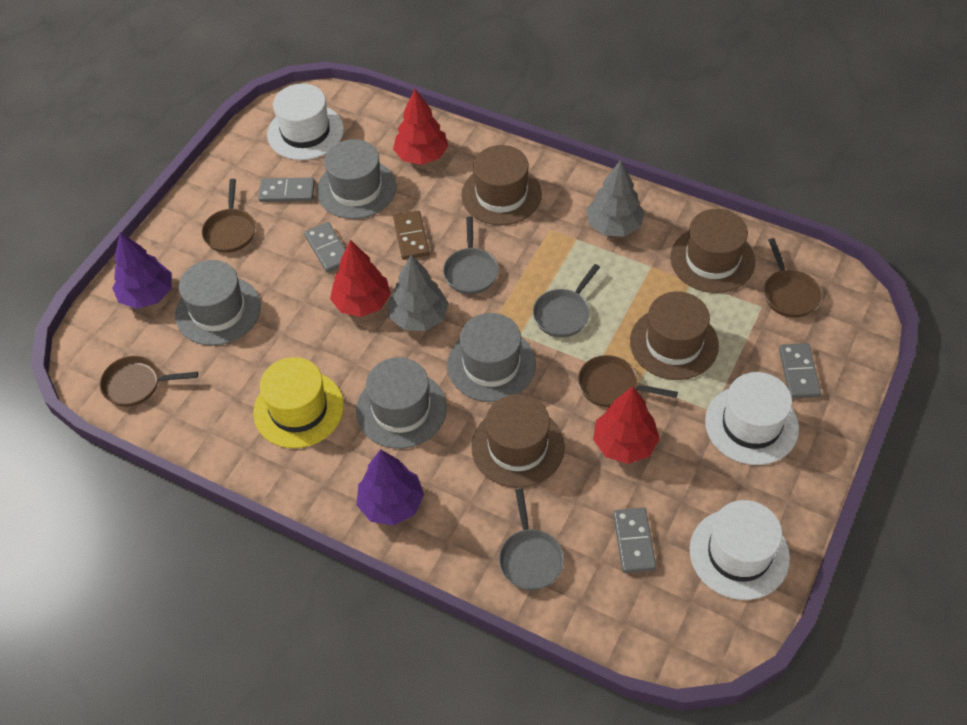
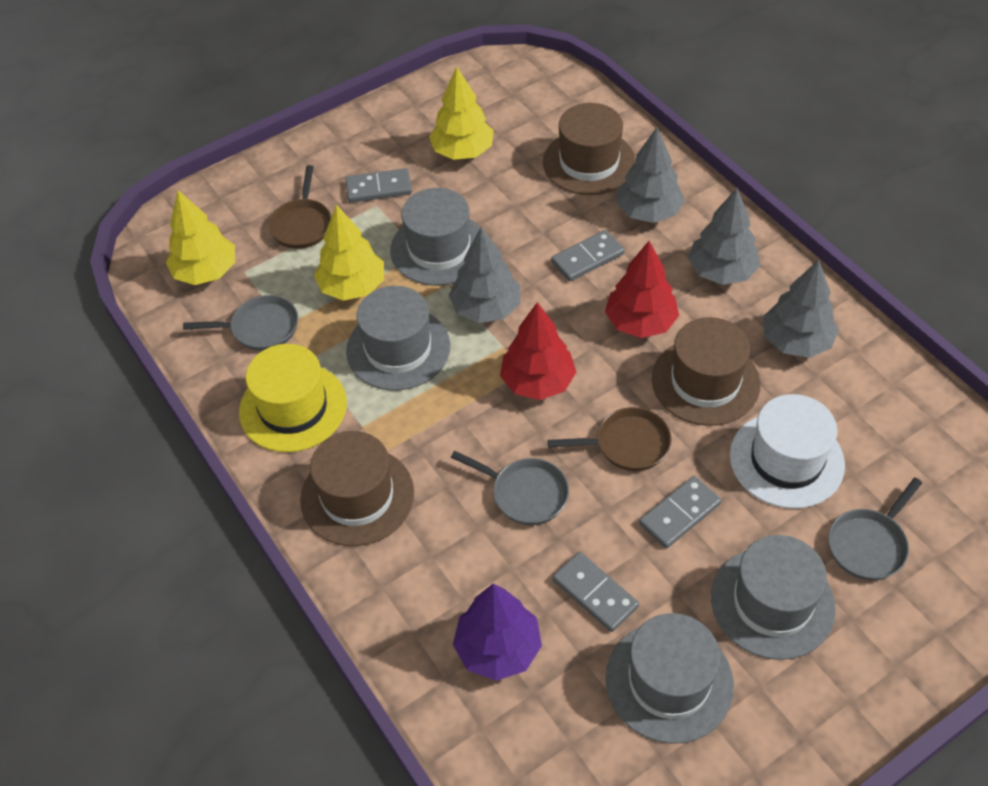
brown domino: 1 -> 0
brown hat: 4 -> 3
brown pan: 4 -> 2
grey tree: 2 -> 4
purple tree: 2 -> 1
red tree: 3 -> 2
white hat: 3 -> 1
yellow tree: 0 -> 3

